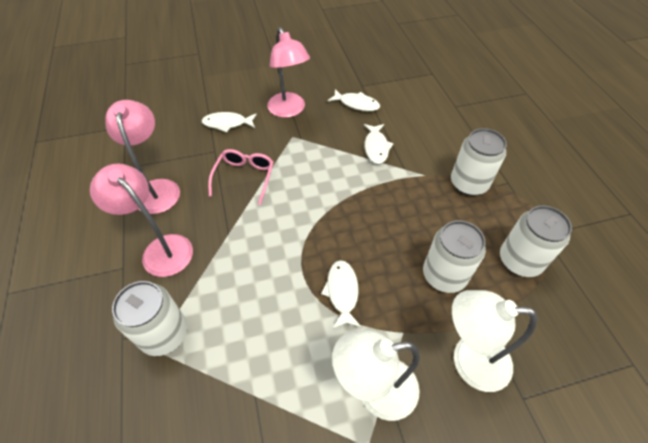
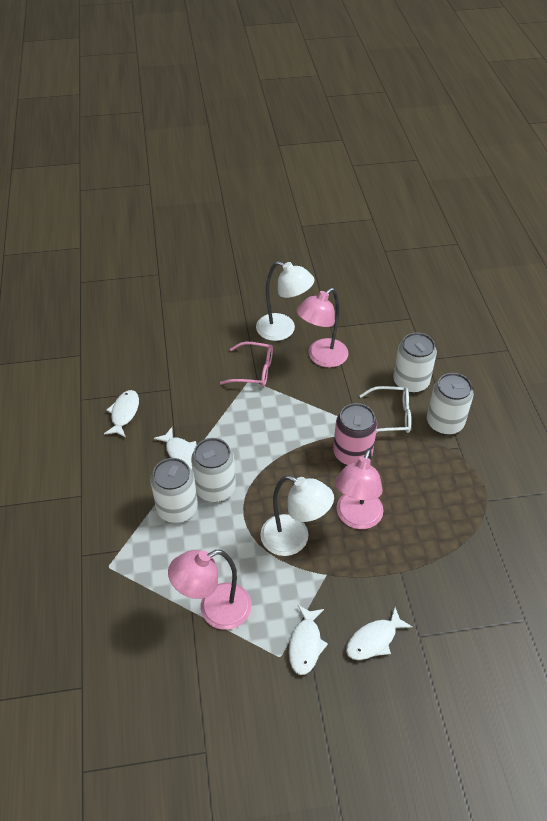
pink can: 0 -> 1
white glasses: 0 -> 1

